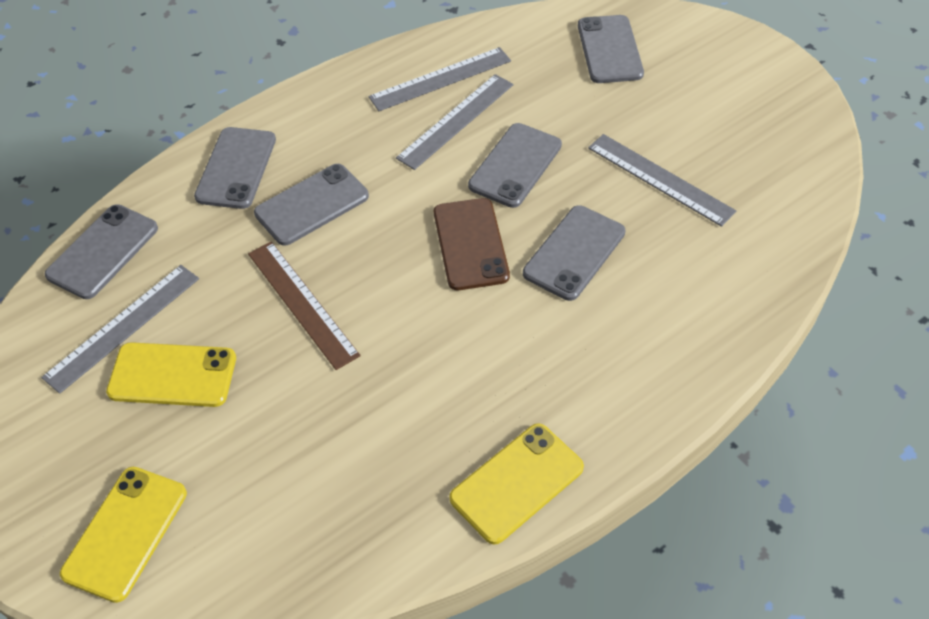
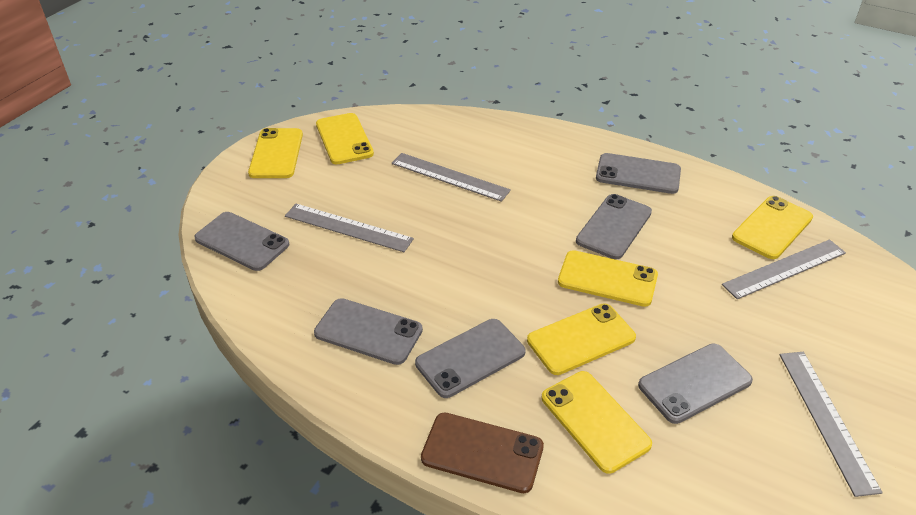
brown ruler: 1 -> 0
yellow phone: 3 -> 6

